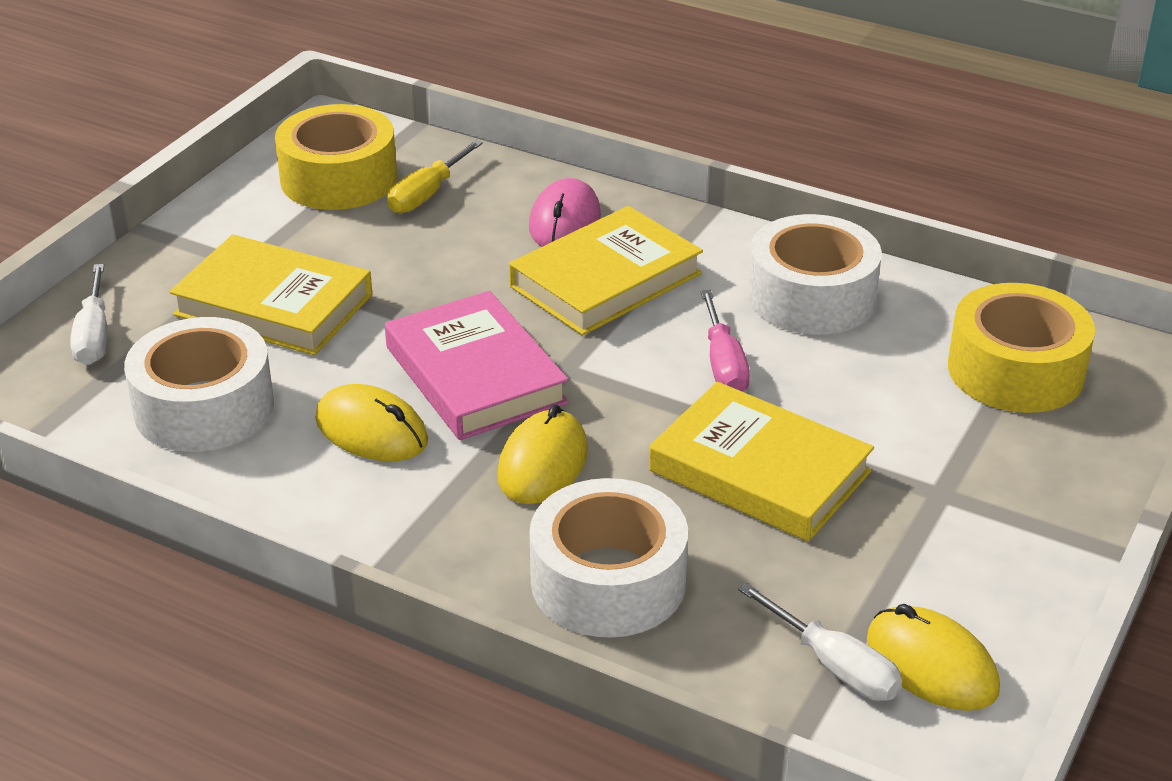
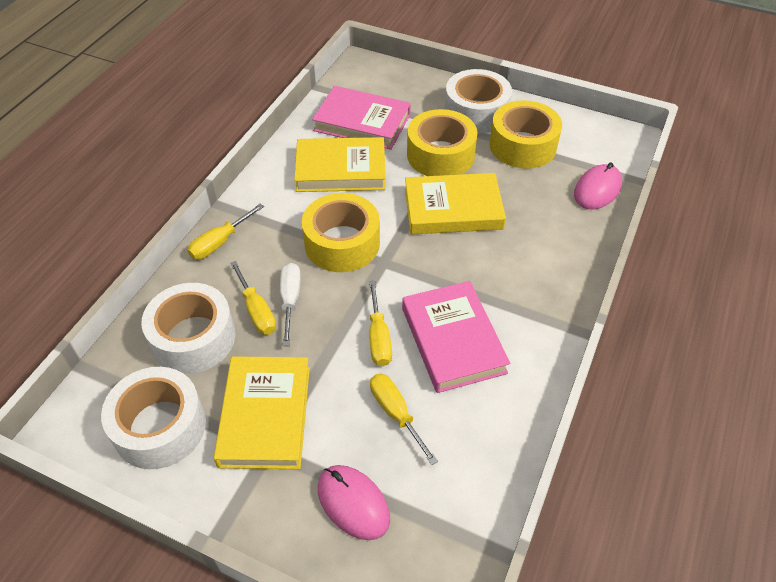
pink book: 1 -> 2
pink mouse: 1 -> 2
pink screwdriver: 1 -> 0
white screwdriver: 2 -> 1
yellow mouse: 3 -> 0
yellow screwdriver: 1 -> 4
yellow tape: 2 -> 3

